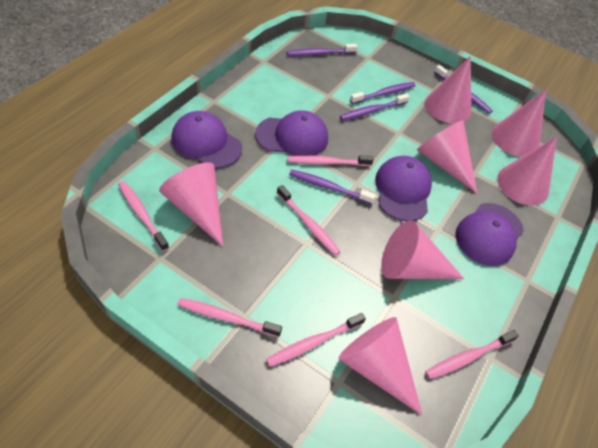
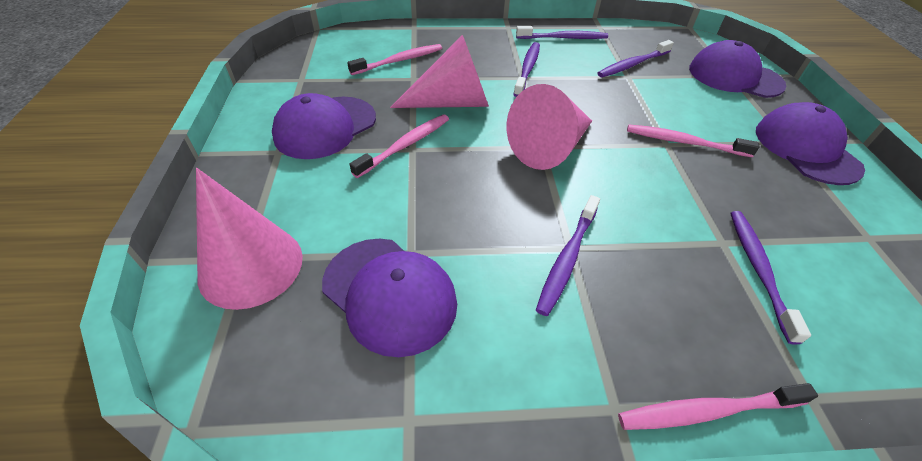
pink cone: 7 -> 3
pink toothbrush: 6 -> 4

